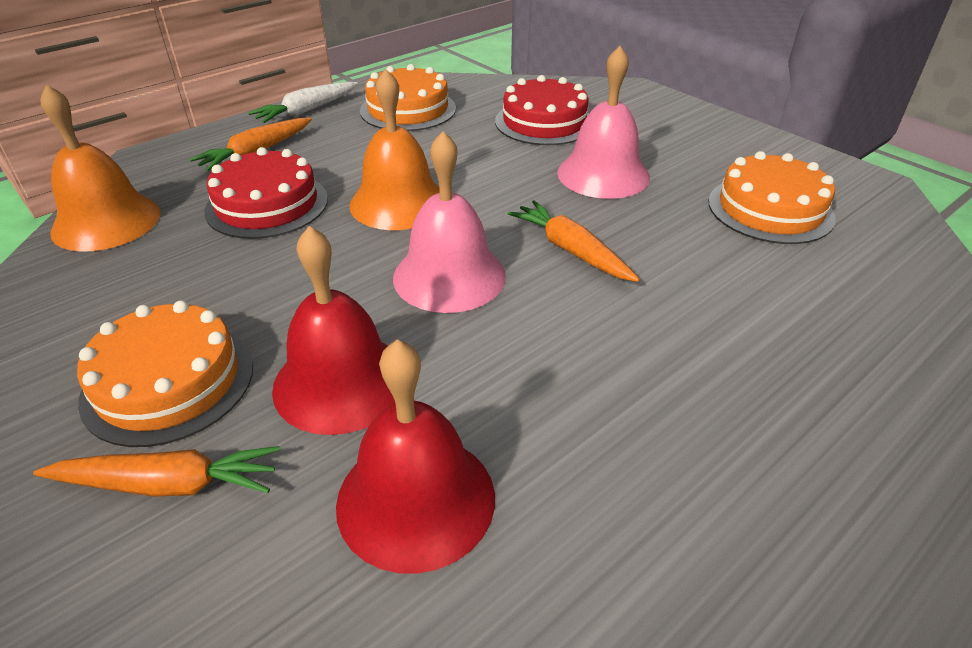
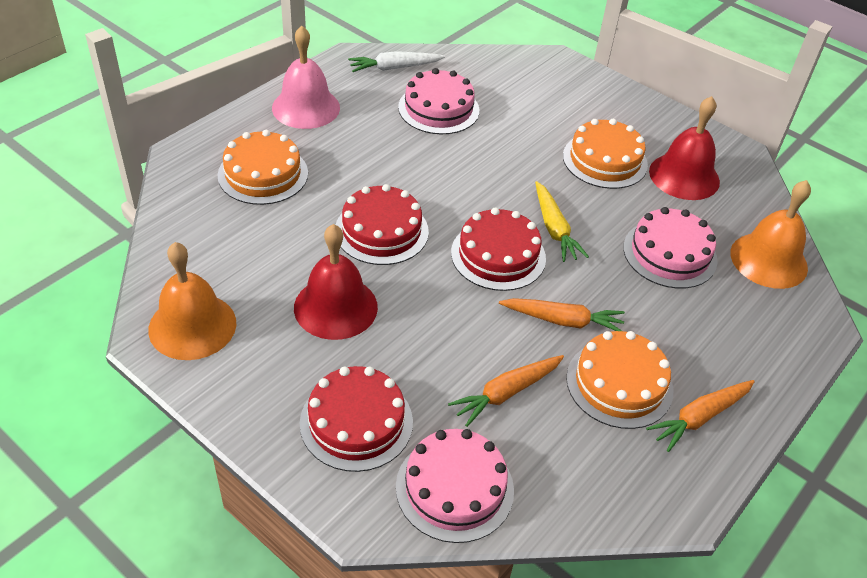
pink bell: 2 -> 1
pink cake: 0 -> 3
red cake: 2 -> 3
yellow carrot: 0 -> 1

